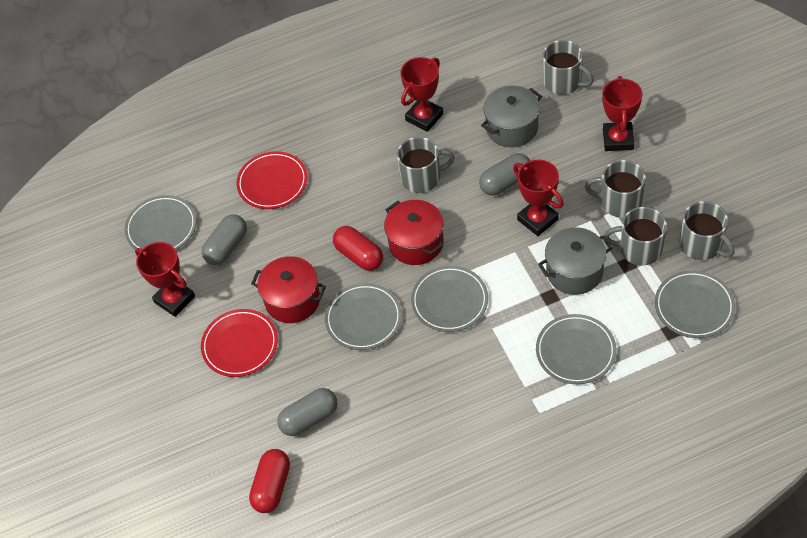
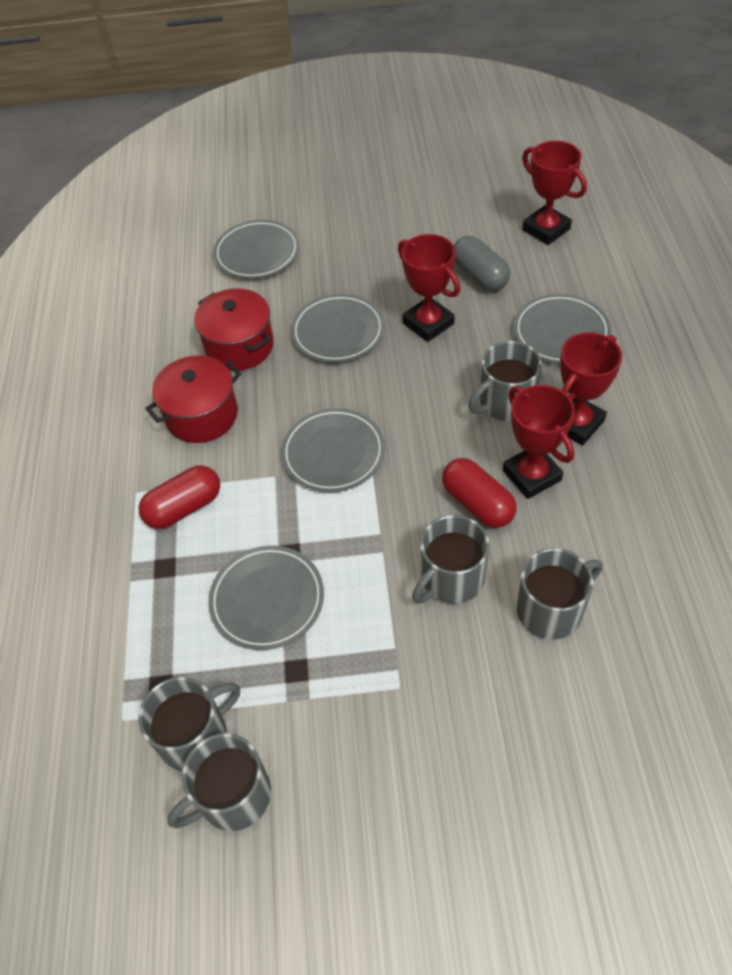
grey capsule: 3 -> 1
grey pot: 2 -> 0
red plate: 2 -> 0

